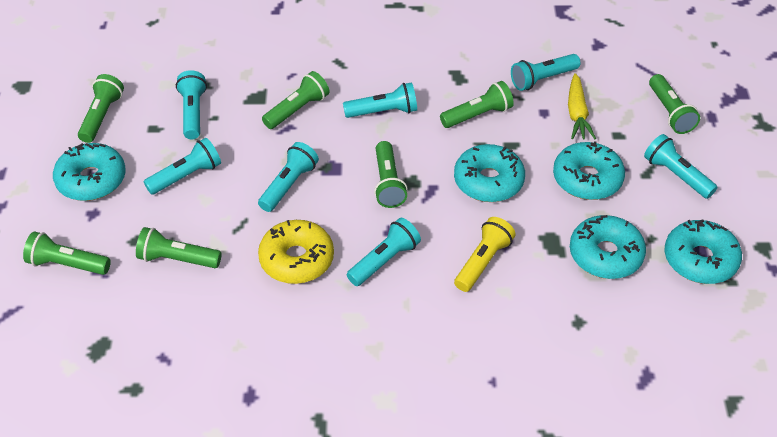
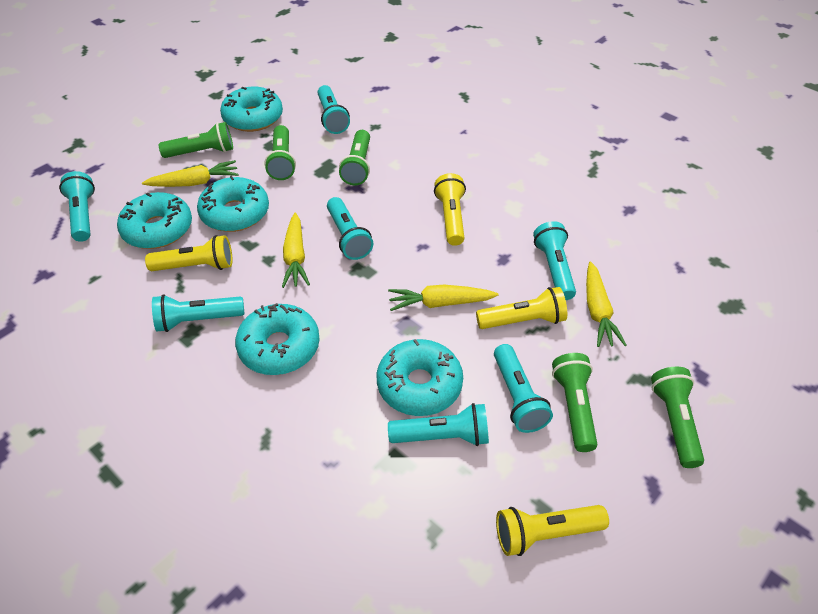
green flashlight: 7 -> 5
yellow carrot: 1 -> 4
yellow donut: 1 -> 0
yellow flashlight: 1 -> 4

